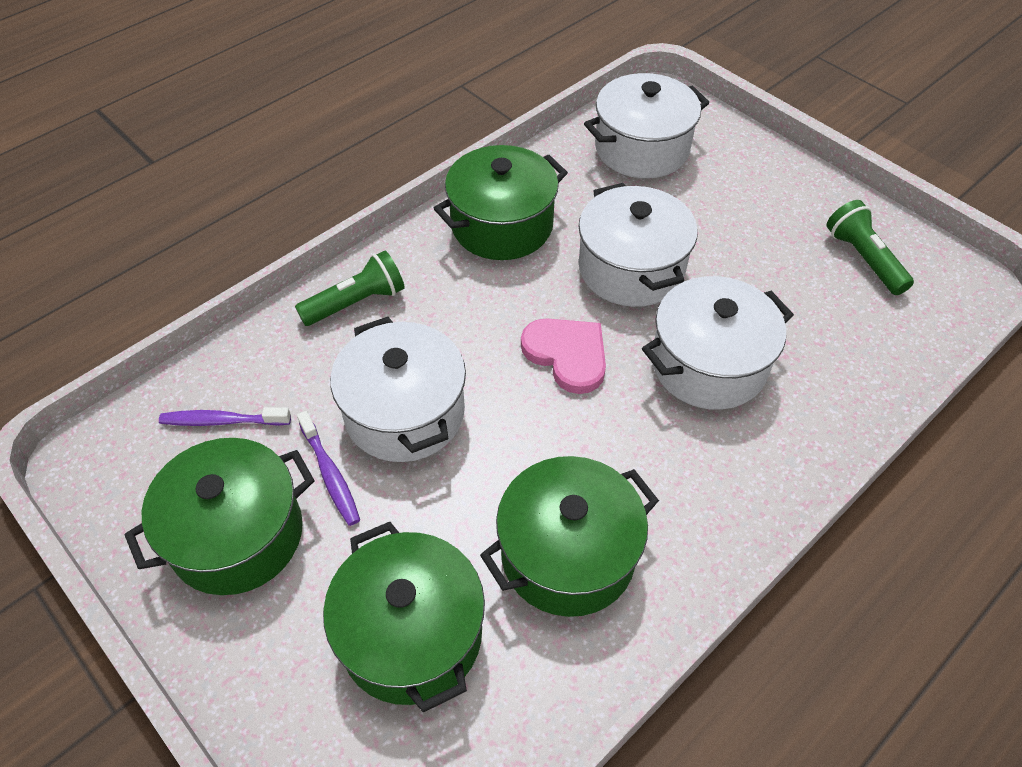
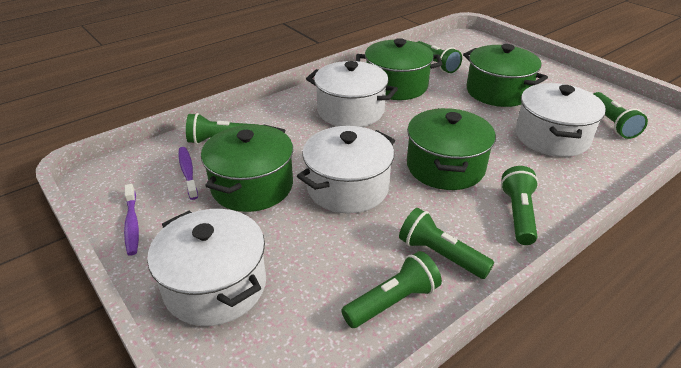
green flashlight: 2 -> 6
pink heart: 1 -> 0

